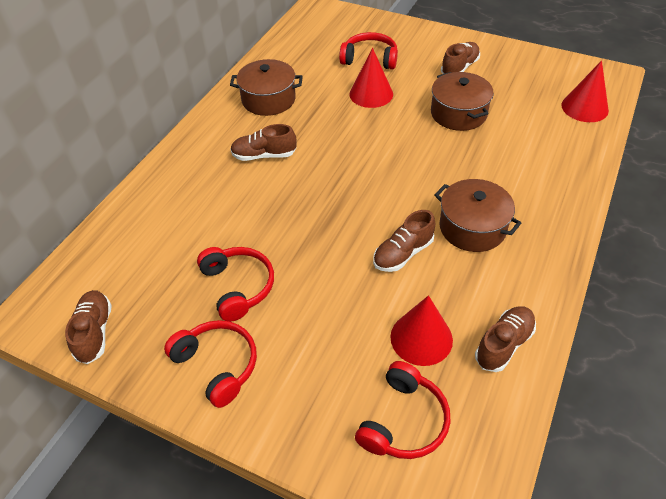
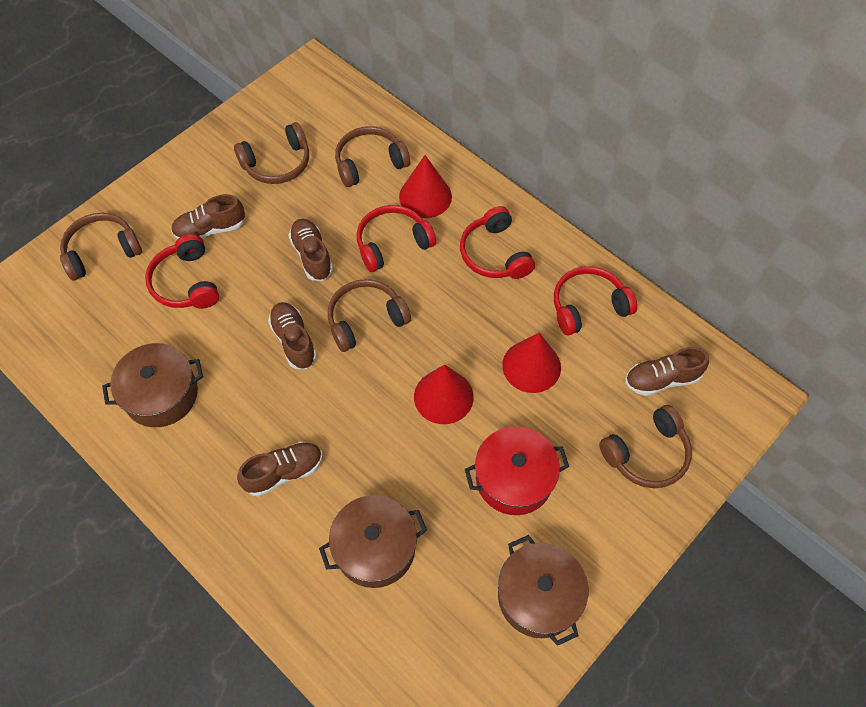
brown headphones: 0 -> 5
red pot: 0 -> 1

